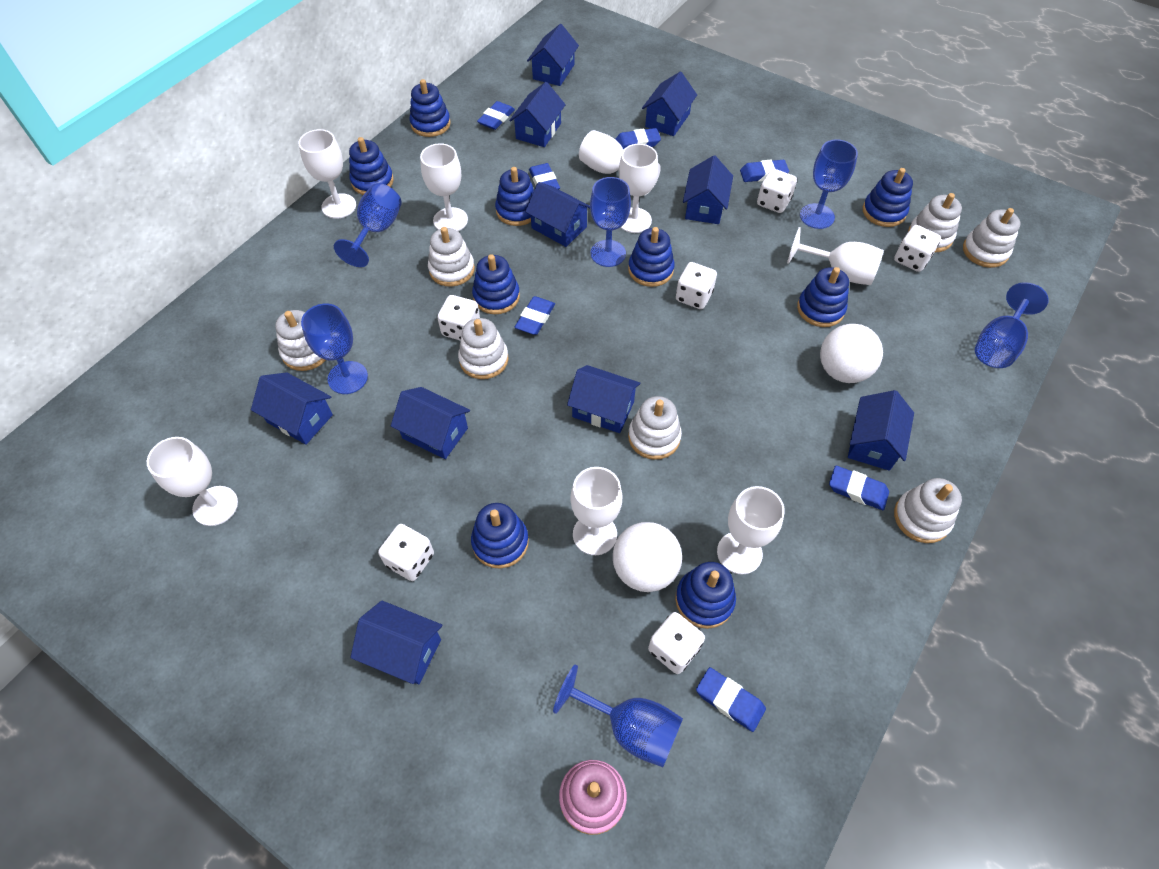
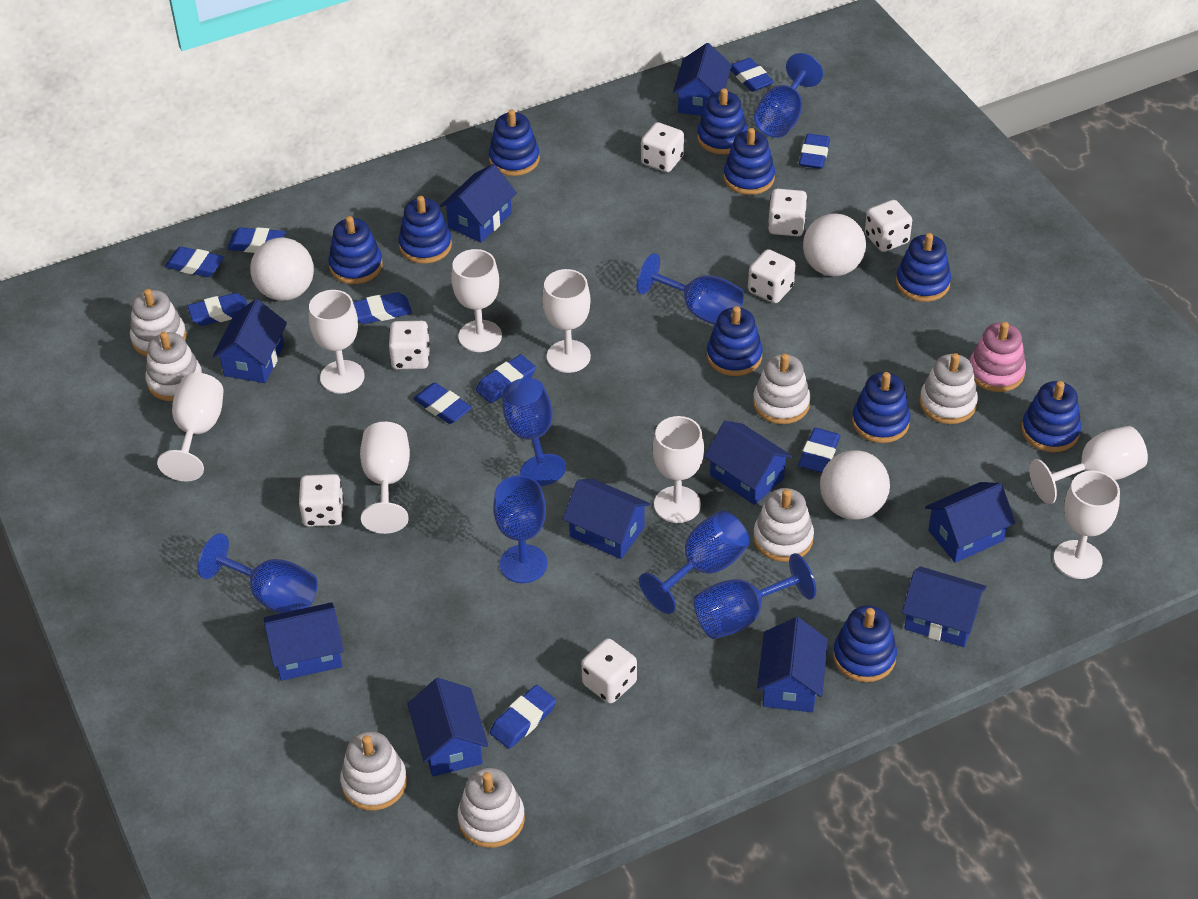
blue eraser: 7 -> 10
blue goblet: 6 -> 7
blue stacking toy: 9 -> 10
white ball: 2 -> 3
white dice: 6 -> 7

